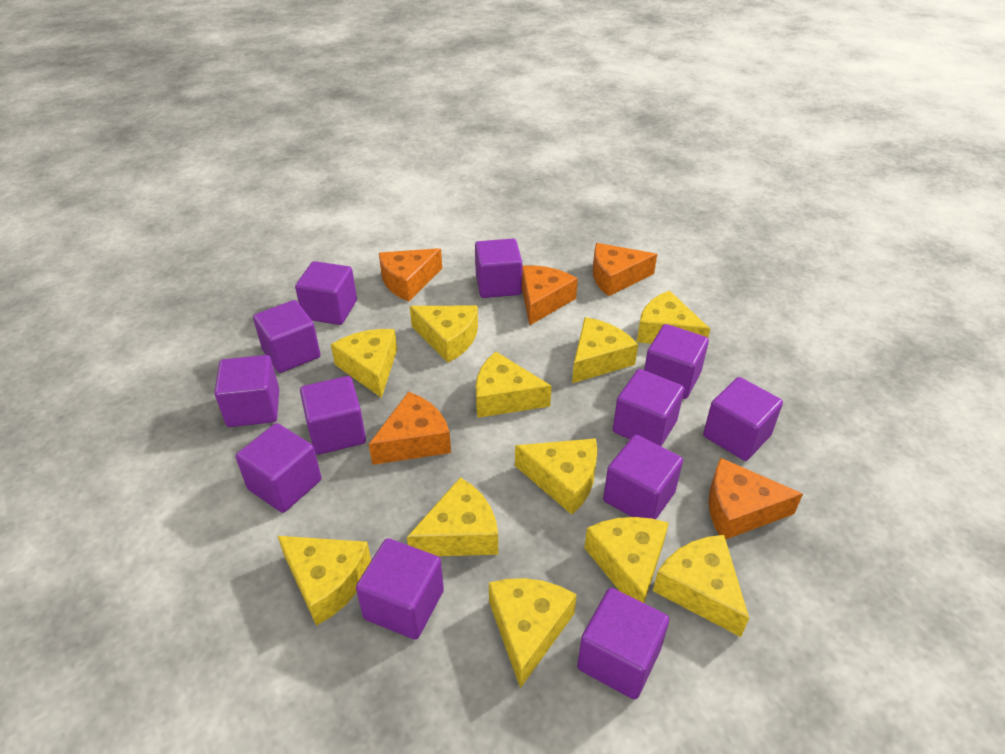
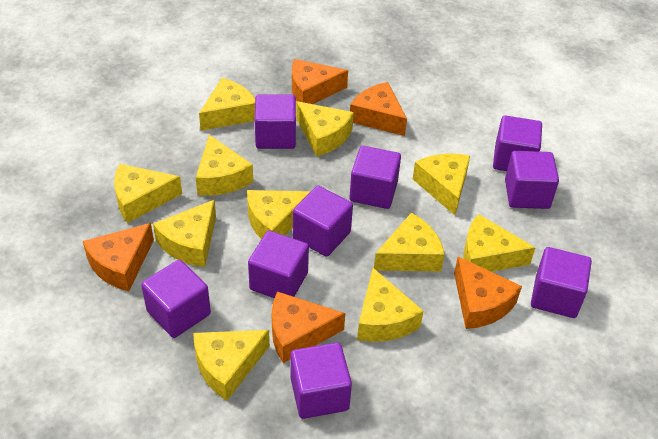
purple cube: 12 -> 9

